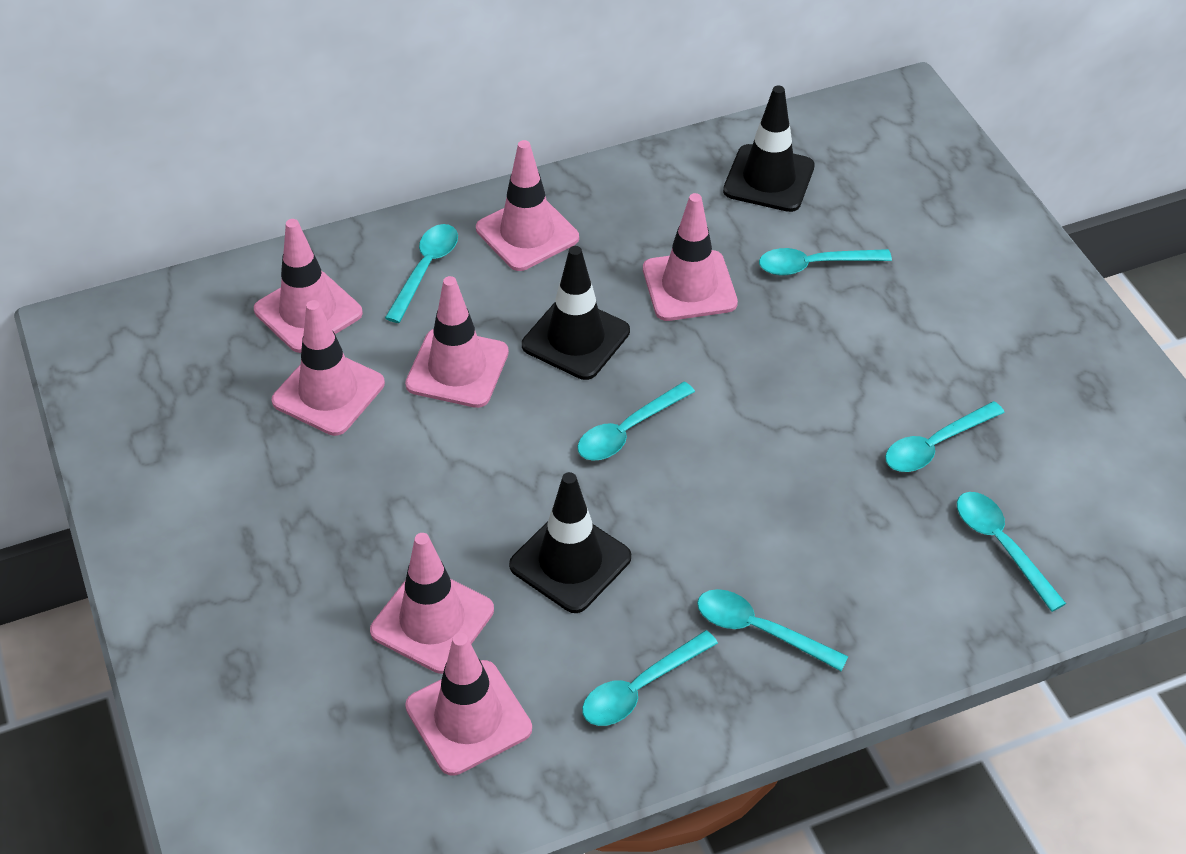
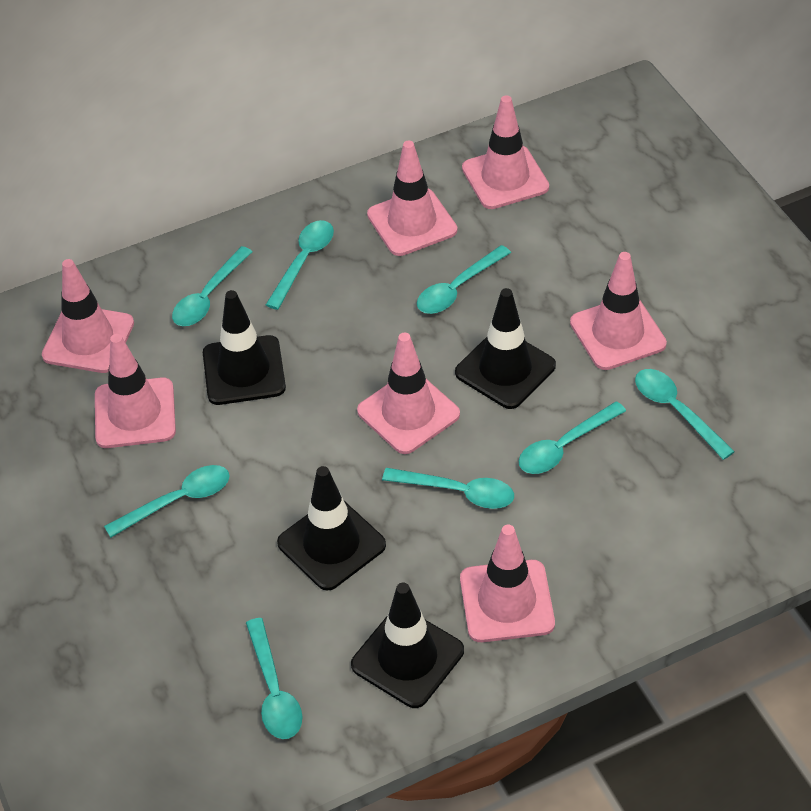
black traffic cone: 3 -> 4
turquoise spoon: 7 -> 8

